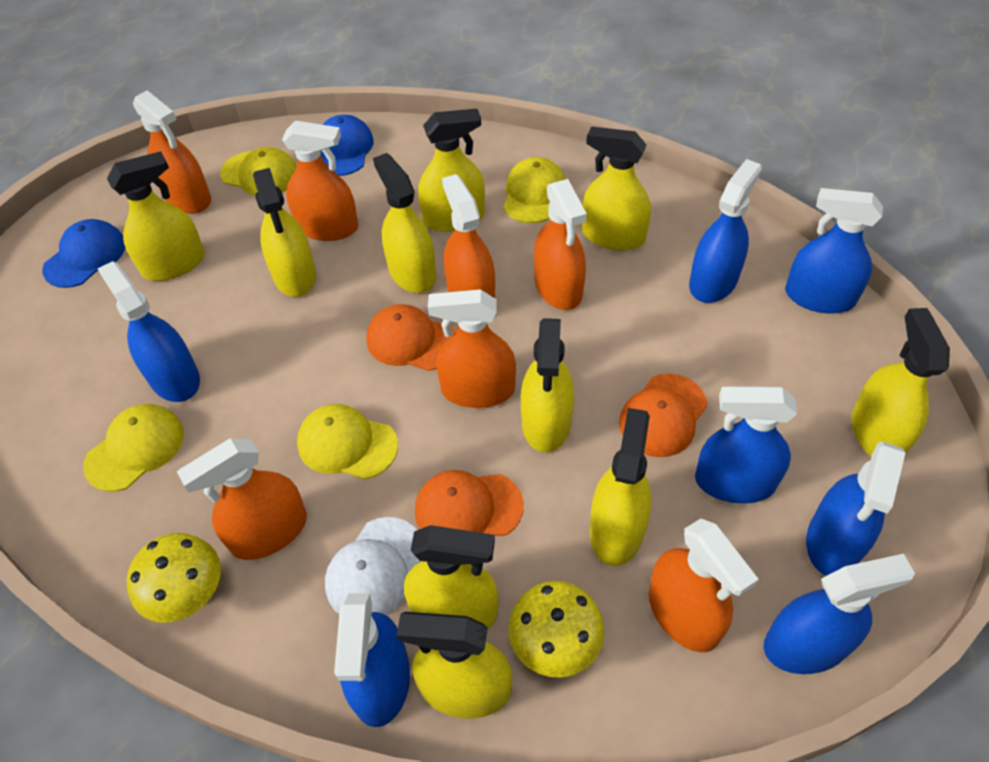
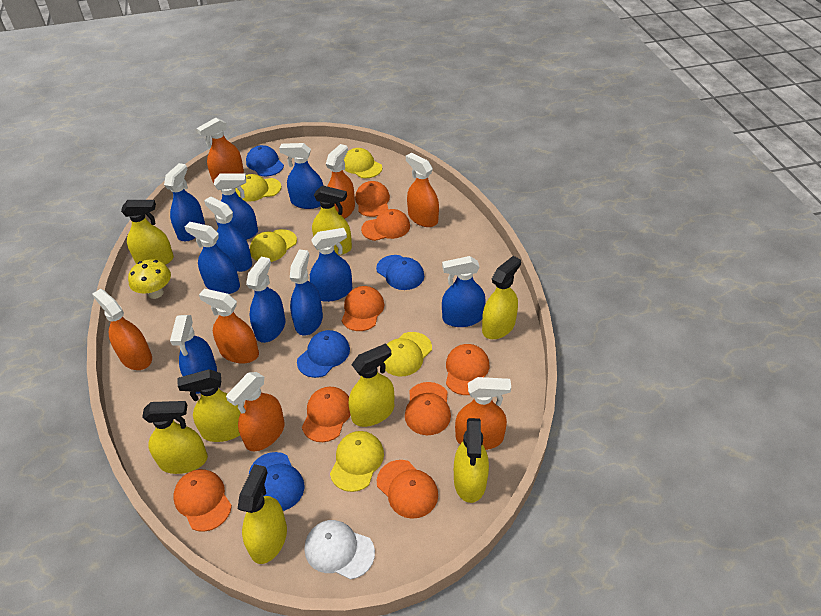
blue cap: 2 -> 4
blue spray bottle: 7 -> 10
orange cap: 3 -> 8
yellow cap: 4 -> 5
yellow mushroom: 2 -> 1
yellow spray bottle: 10 -> 8

